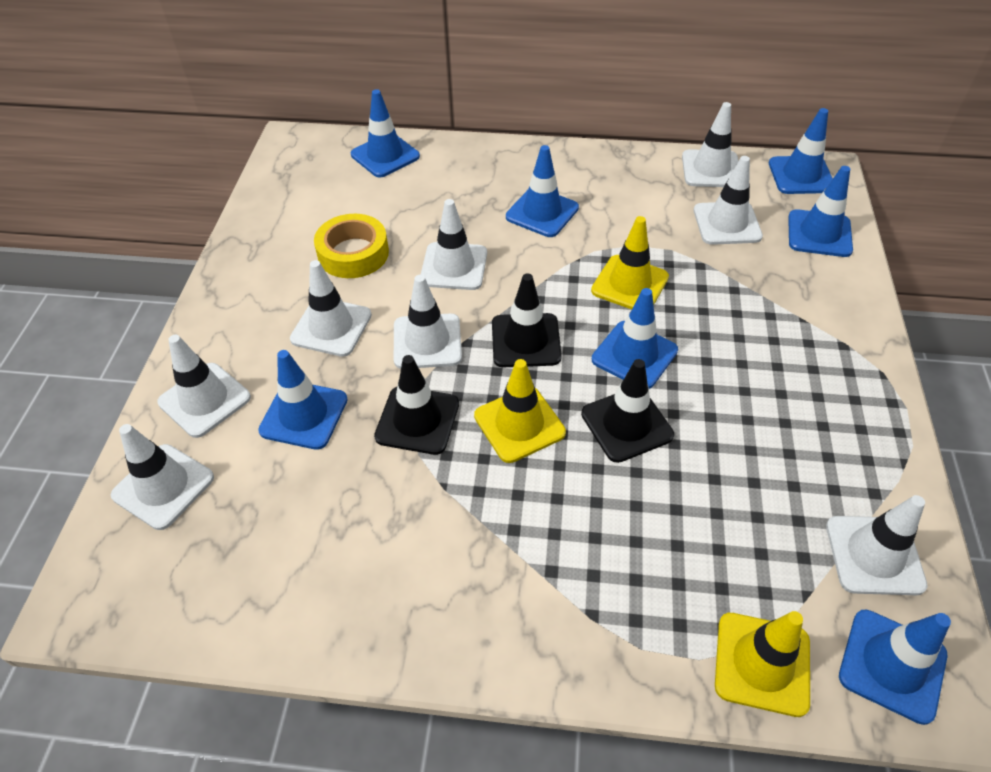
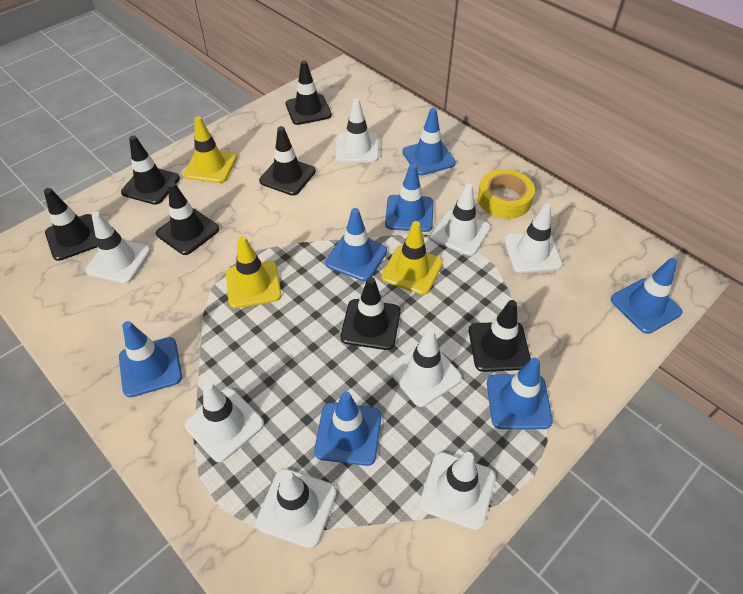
black traffic cone: 3 -> 7

